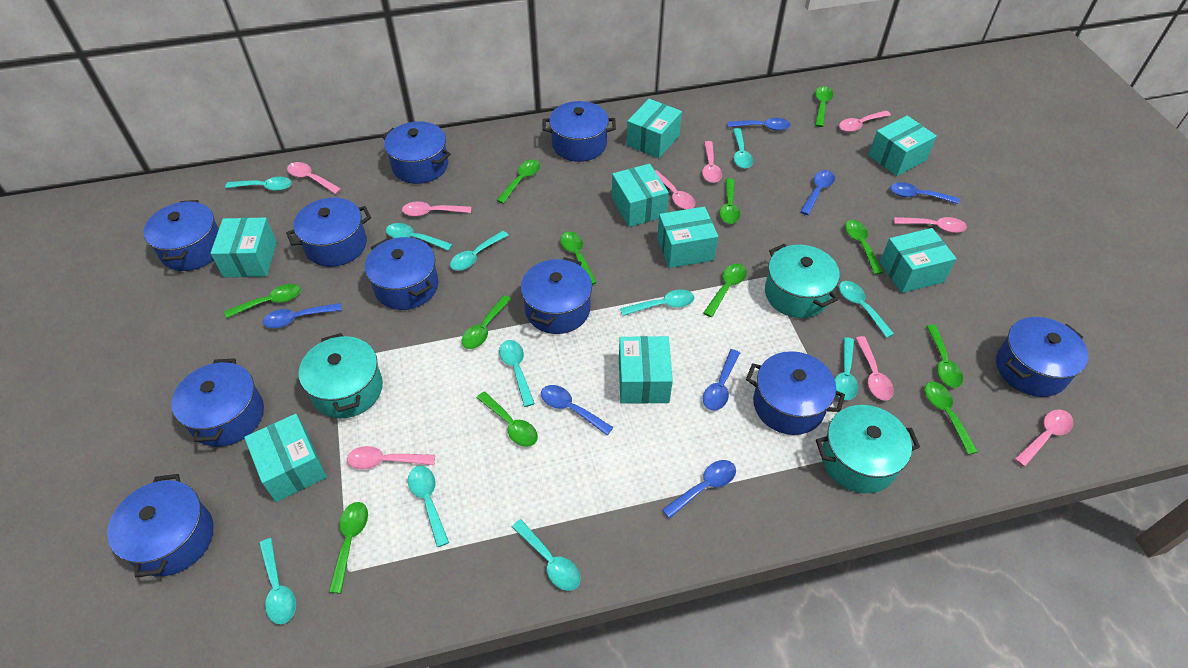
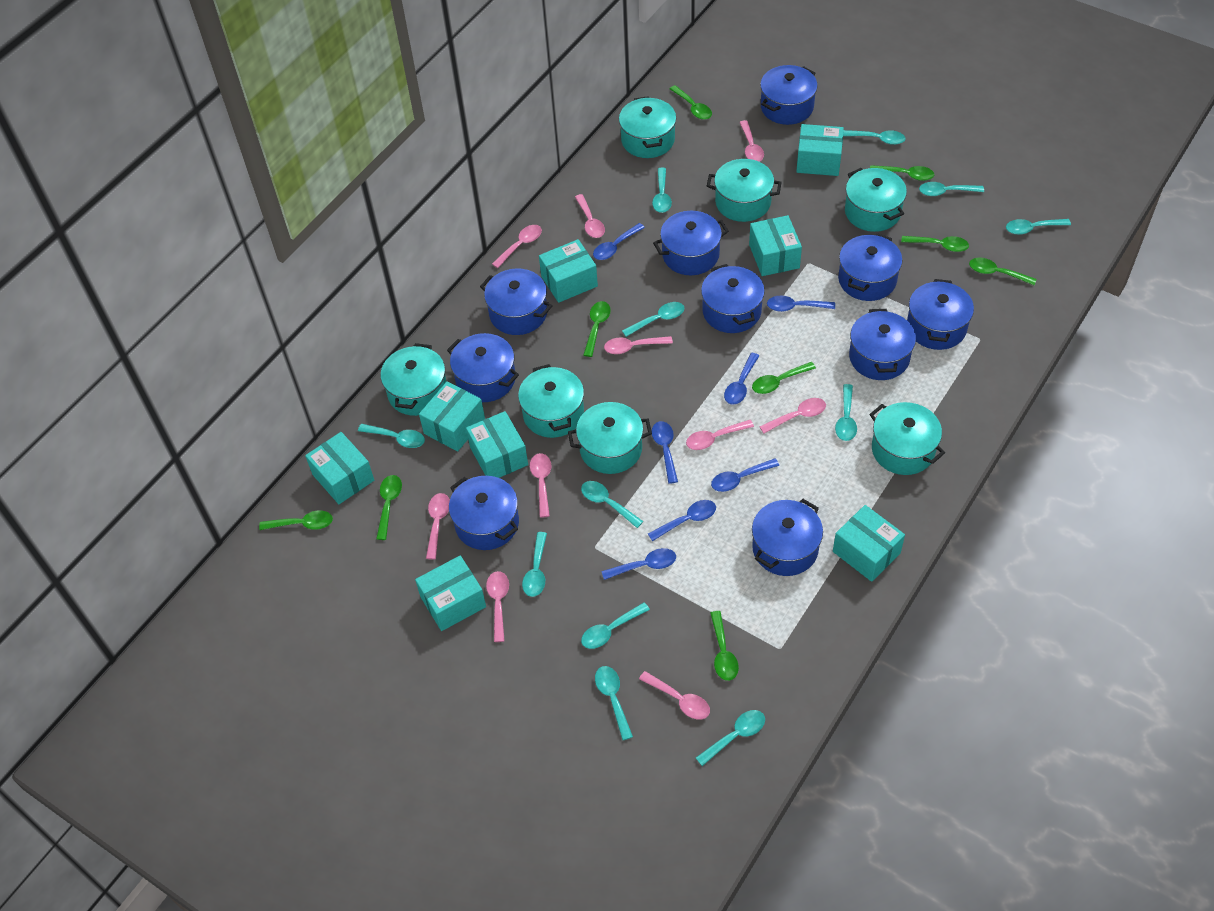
green spoon: 12 -> 9
pink spoon: 9 -> 10
turquoise pot: 3 -> 7
turquoise spoon: 11 -> 12

